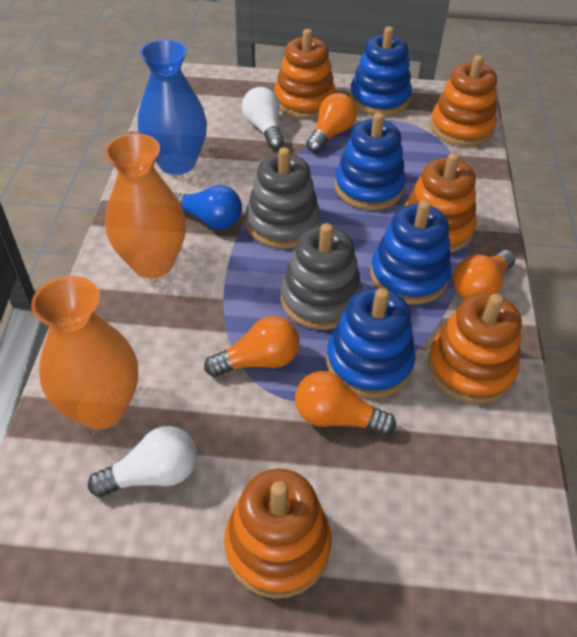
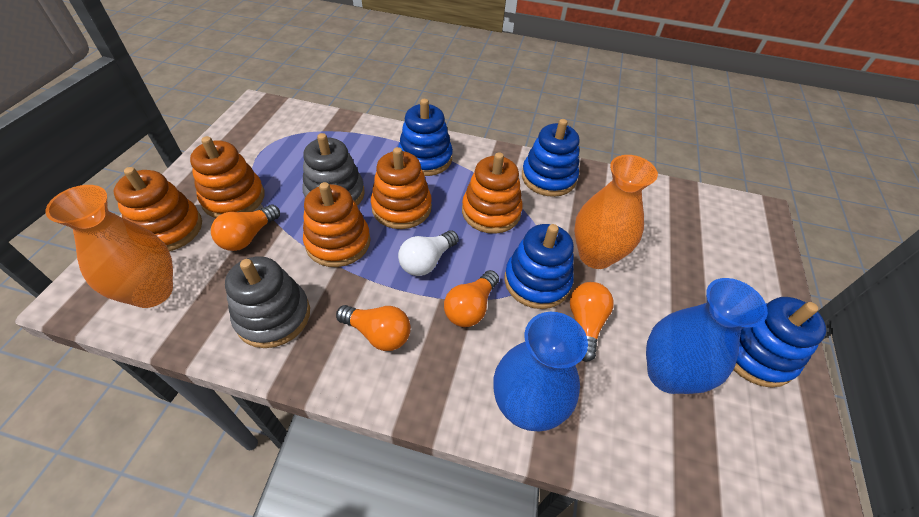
blue light bulb: 1 -> 0
blue vase: 1 -> 2
white light bulb: 2 -> 1

